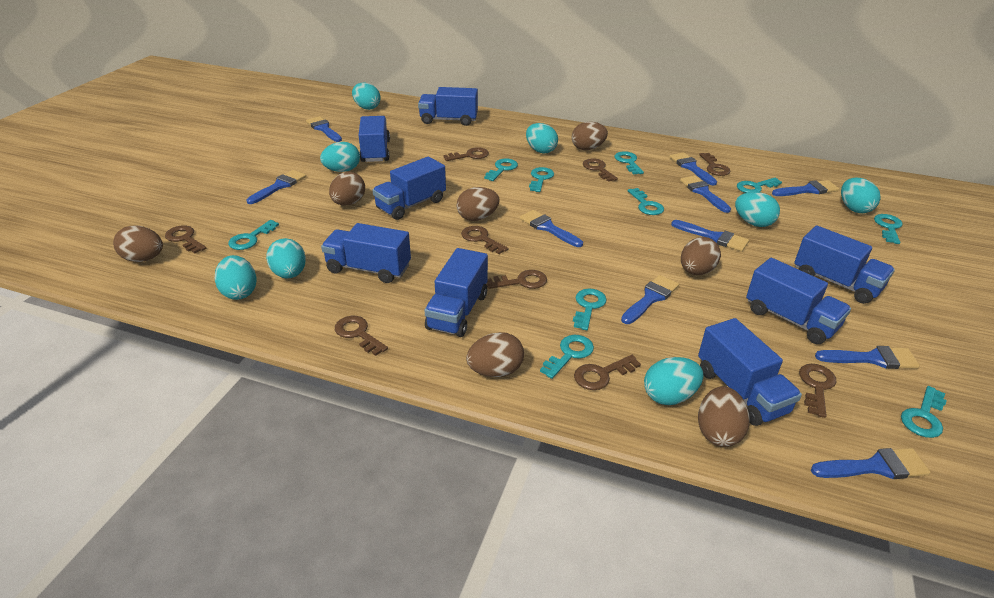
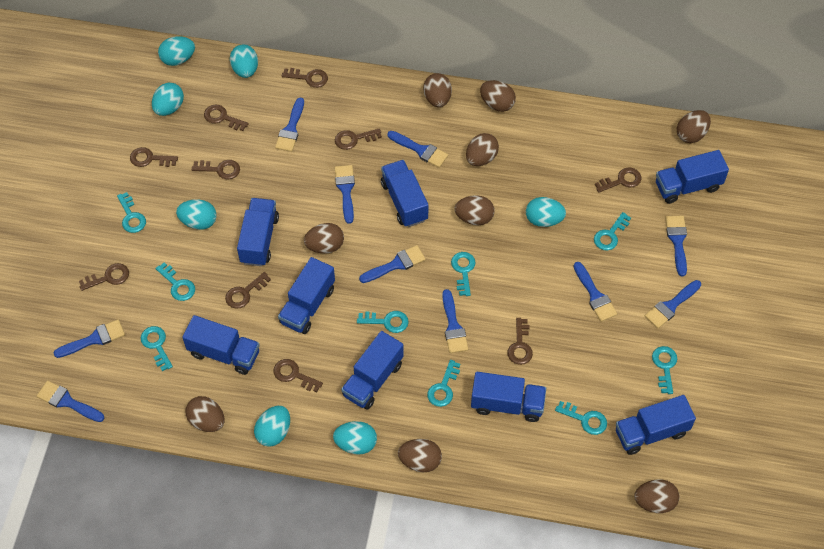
brown egg: 7 -> 9
brown key: 9 -> 10
turquoise egg: 8 -> 7
turquoise key: 10 -> 9

